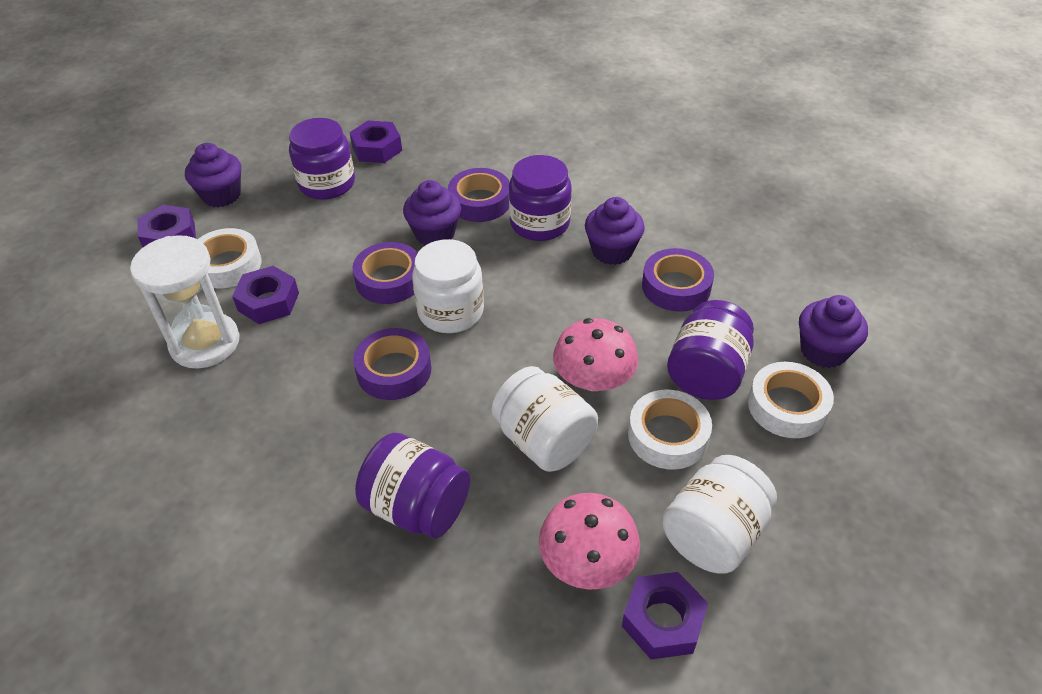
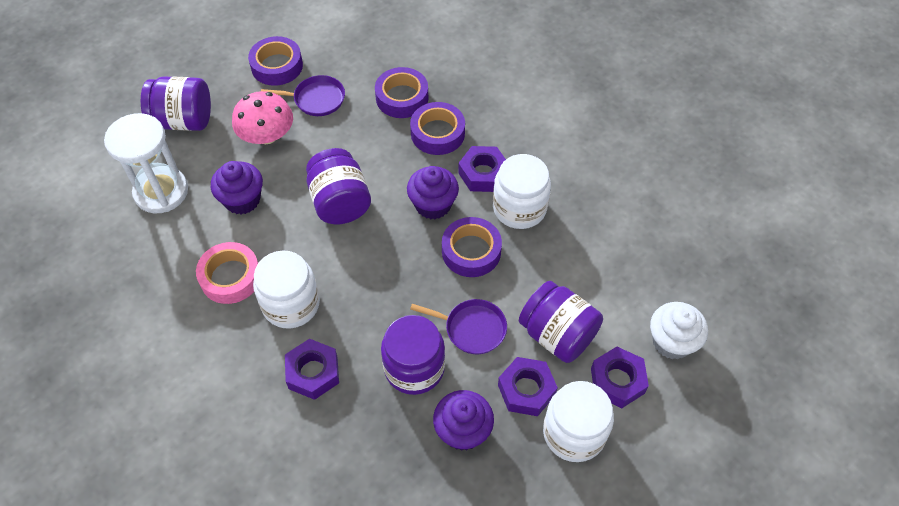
pink mushroom: 2 -> 1
pink tape: 0 -> 1
purple cupcake: 4 -> 3
purple pan: 0 -> 2
white cupcake: 0 -> 1
white tape: 3 -> 0

